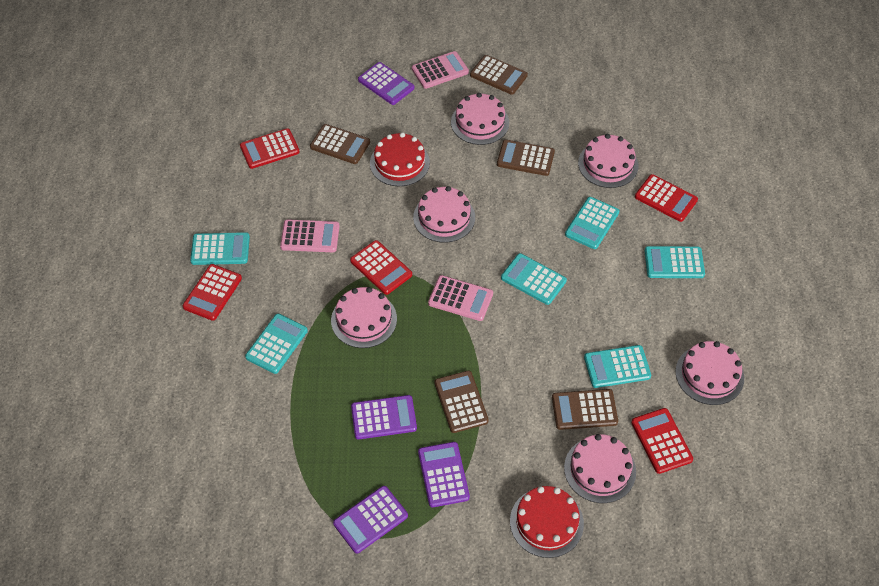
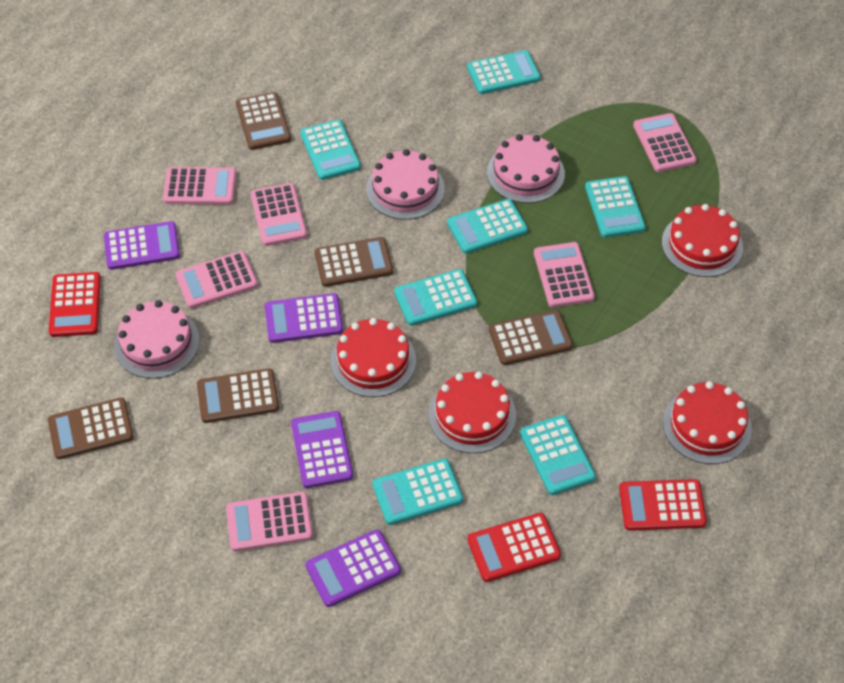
pink cake: 6 -> 3
pink calculator: 3 -> 6
red cake: 2 -> 4
red calculator: 5 -> 3
turquoise calculator: 6 -> 7

